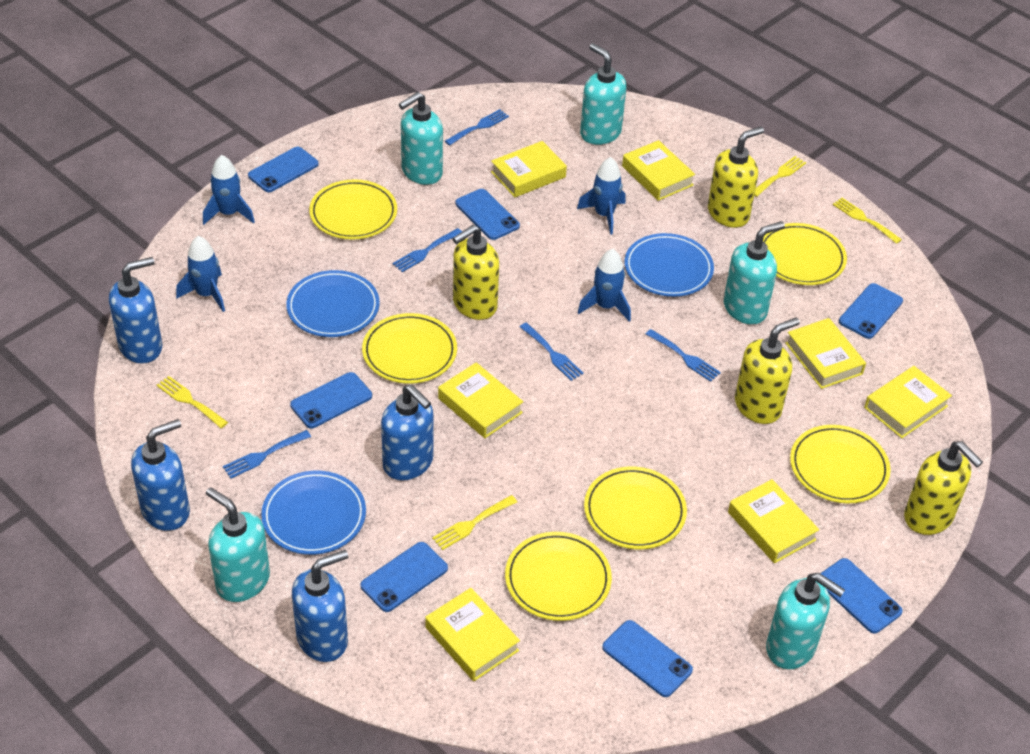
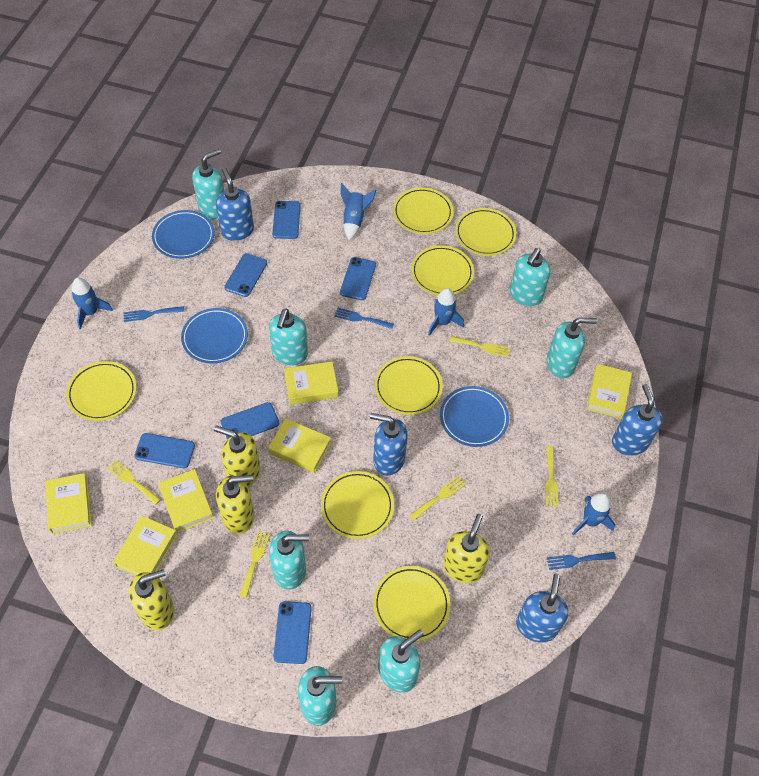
blue fork: 5 -> 3
blue phone: 7 -> 6
turquoise soap dispenser: 5 -> 7
yellow book: 7 -> 6
yellow fork: 4 -> 5
yellow plate: 6 -> 7

